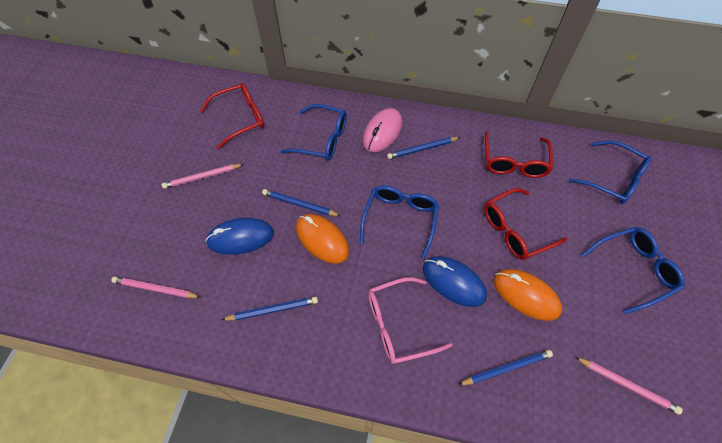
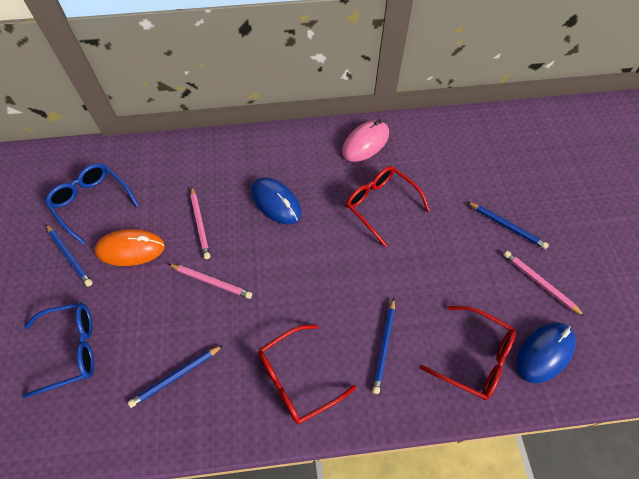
blue glasses: 4 -> 2
orange mouse: 2 -> 1
pink glasses: 1 -> 0

